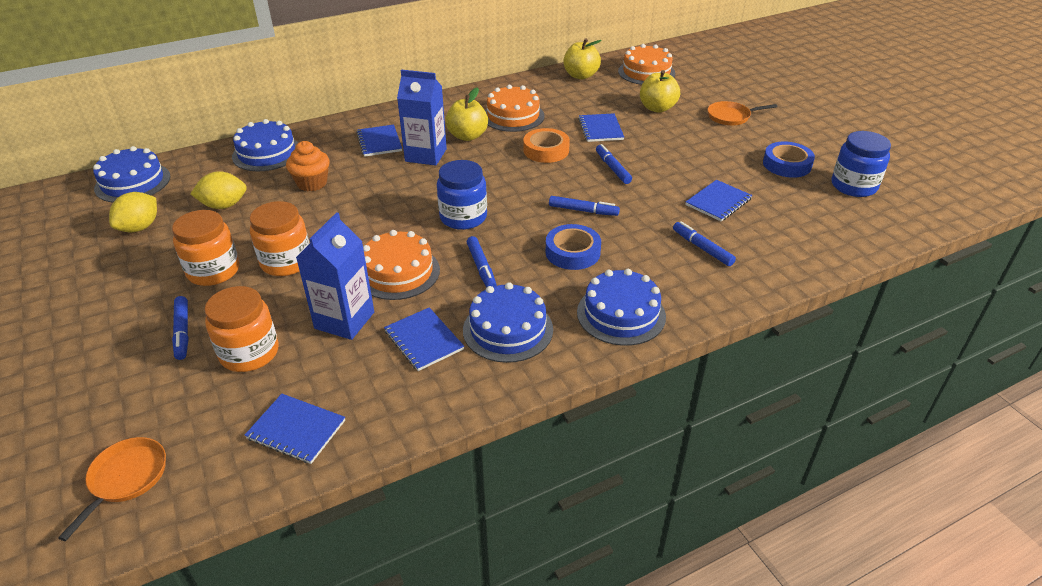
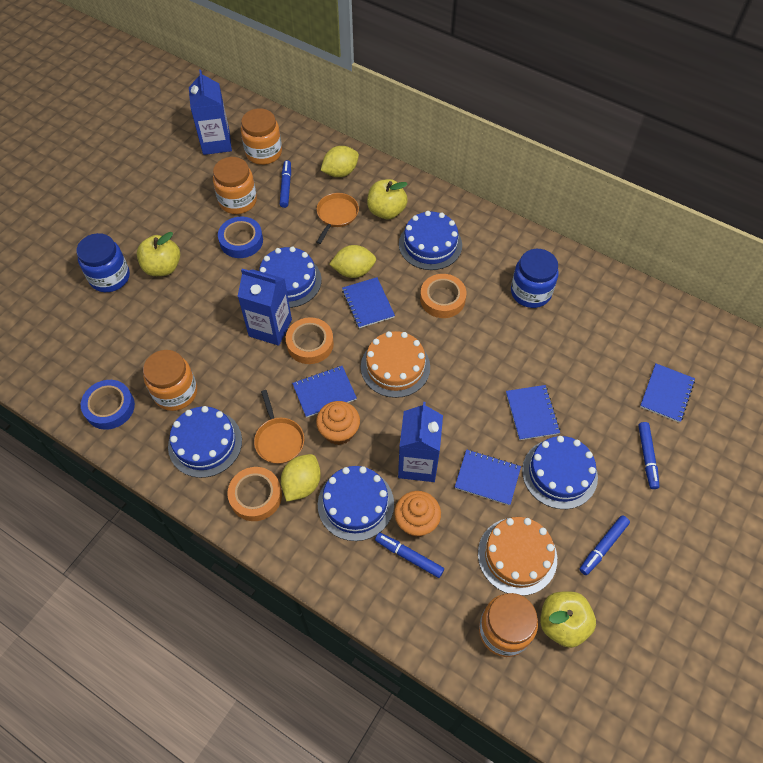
blue cake: 4 -> 5
blue carton: 2 -> 3
blue marker: 5 -> 4
orange cake: 3 -> 2
orange cupcake: 1 -> 2
orange jar: 3 -> 4
orange tape: 1 -> 3
yellow lemon: 2 -> 3

